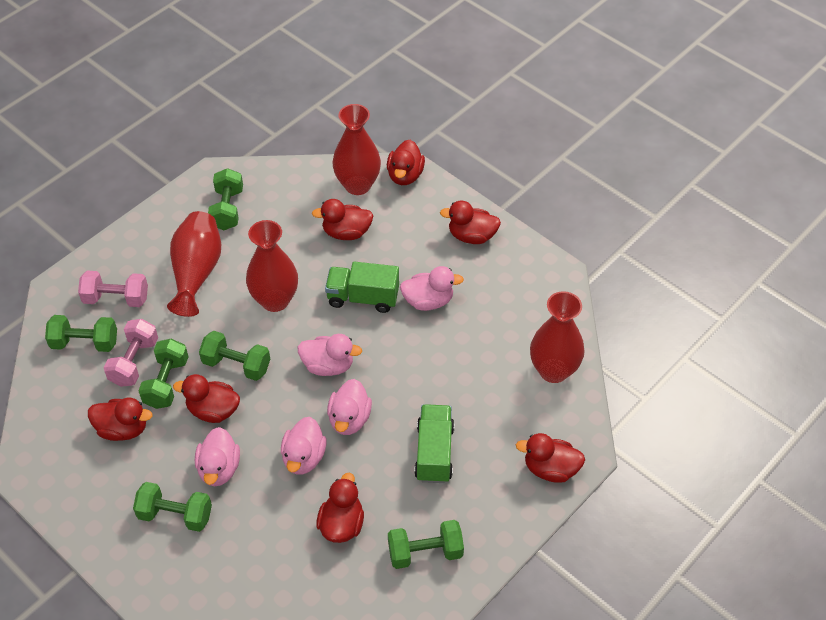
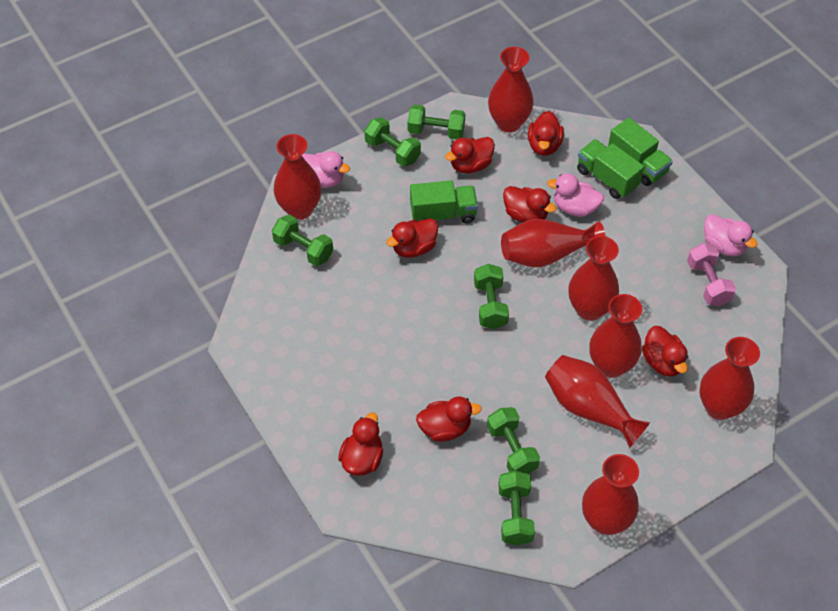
green truck: 2 -> 3
pink duck: 5 -> 3
pink dumbbell: 2 -> 1
red vase: 4 -> 8

